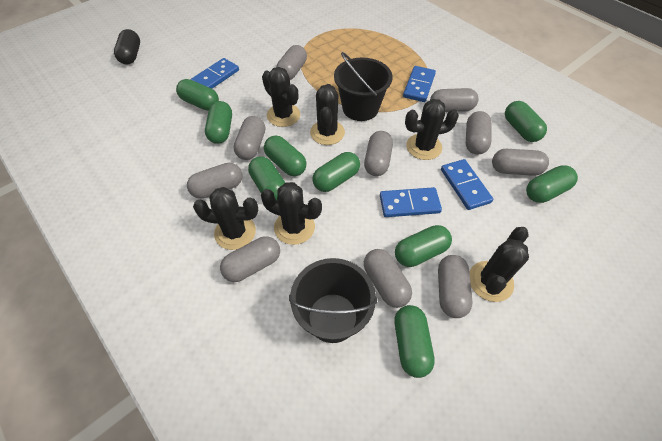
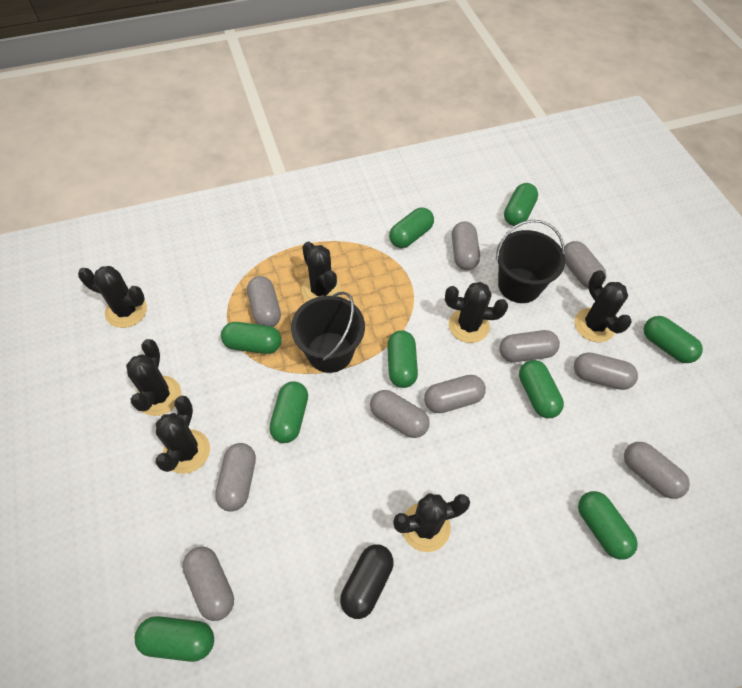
black cactus: 6 -> 7
blue domino: 4 -> 0

